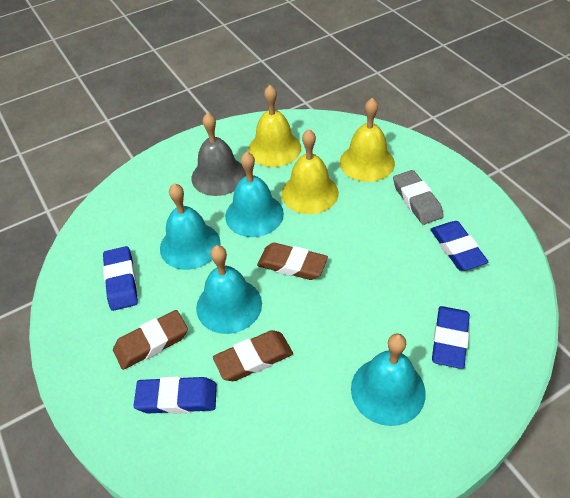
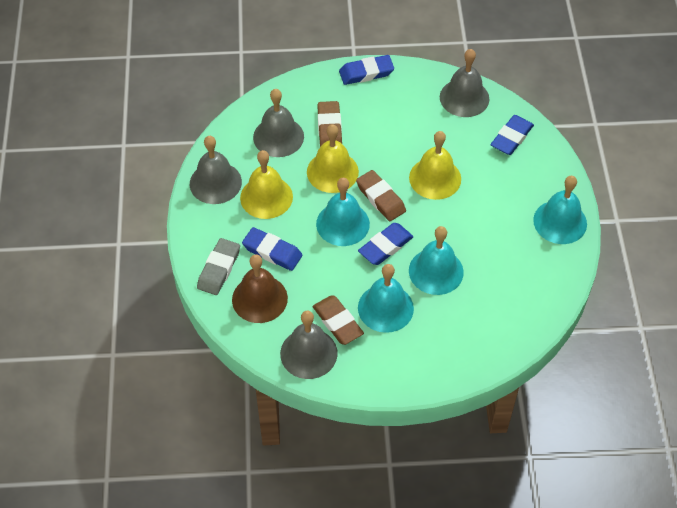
brown bell: 0 -> 1
grey bell: 1 -> 4

